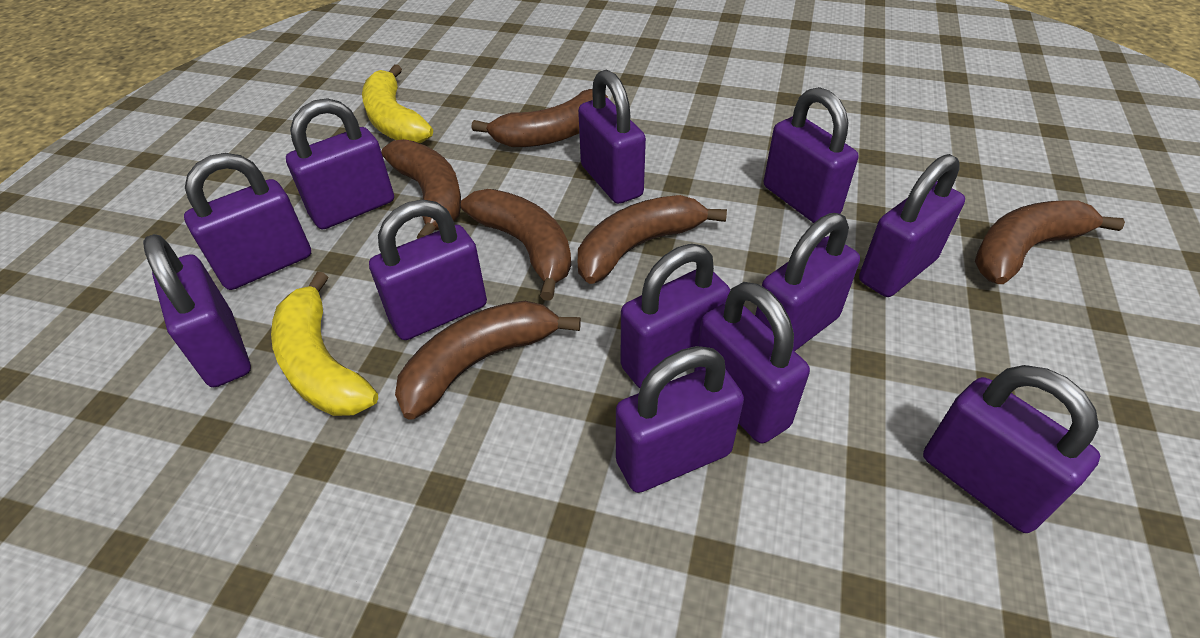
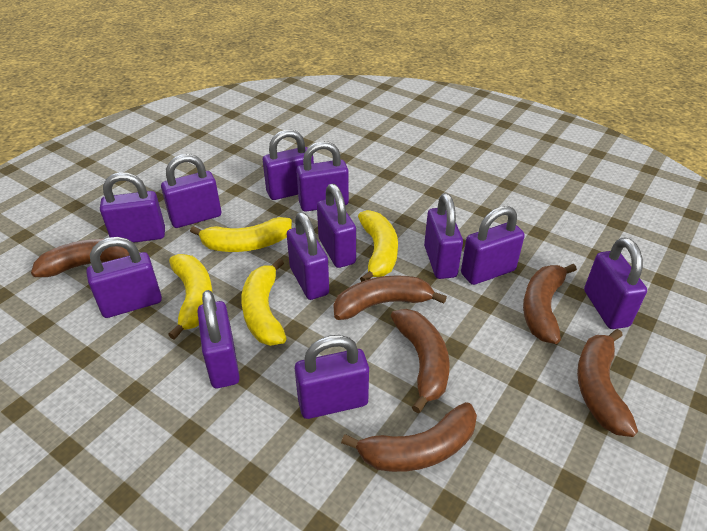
yellow banana: 2 -> 4

